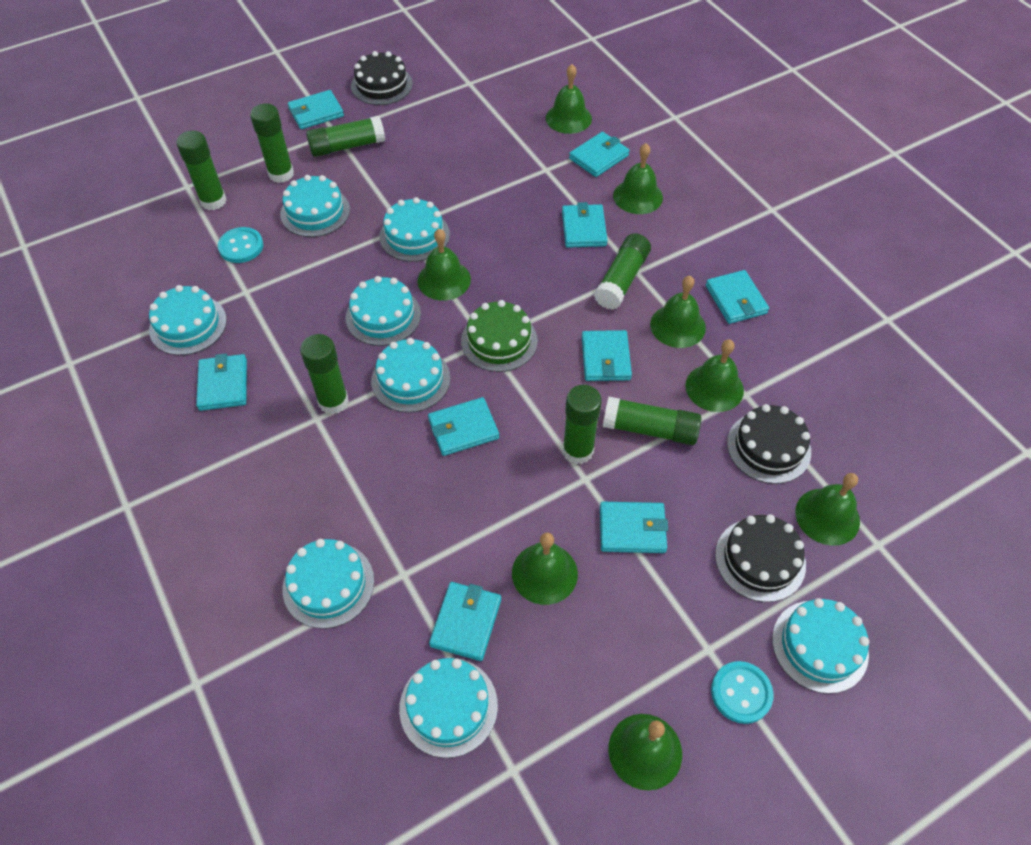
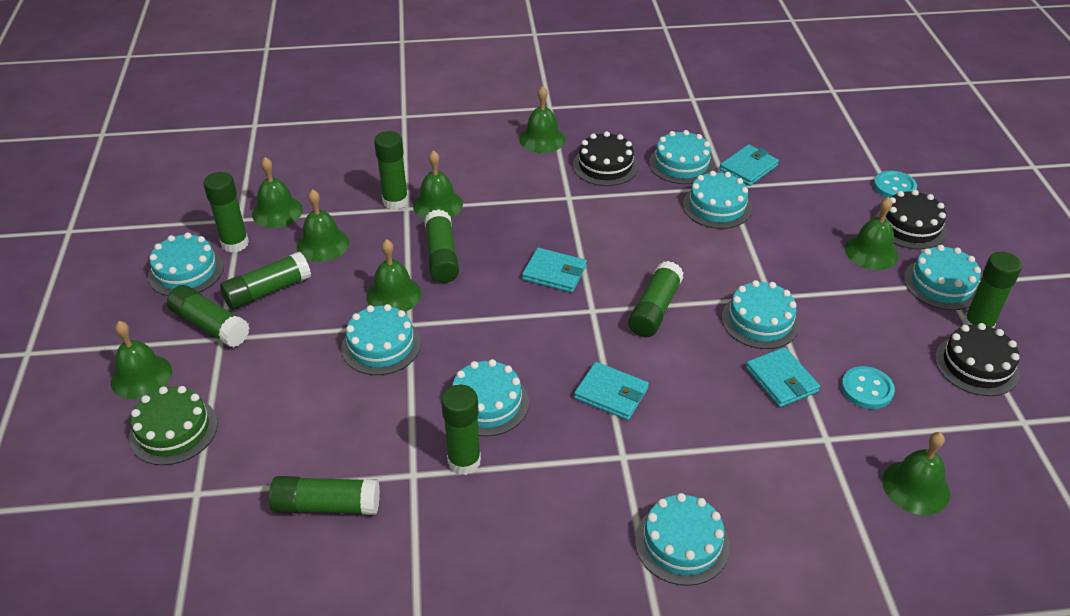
green glue stick: 7 -> 9
turquoise wallet: 9 -> 4

